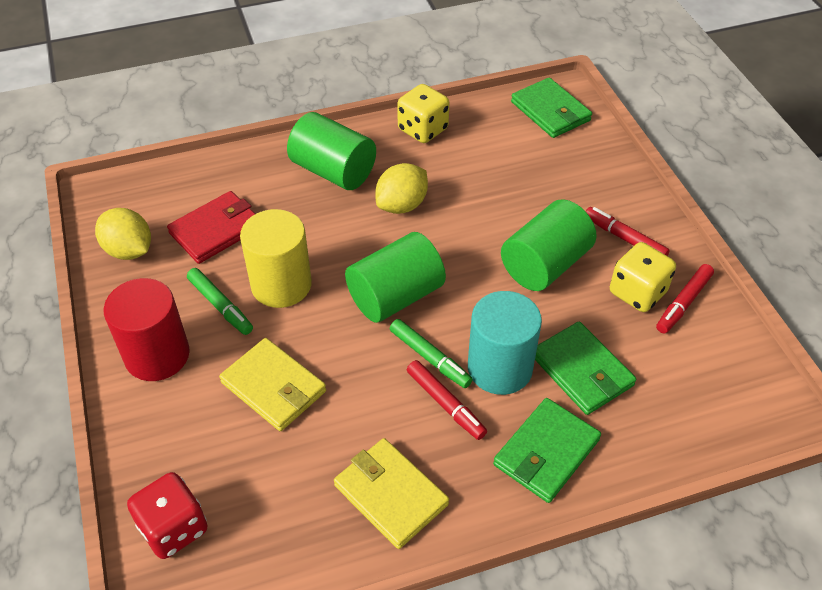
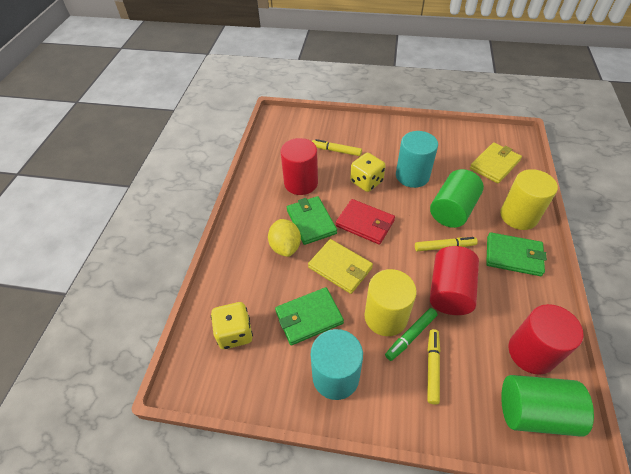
green cylinder: 3 -> 2
green marker: 2 -> 1
red cylinder: 1 -> 3
red dice: 1 -> 0
red marker: 3 -> 0
turquoise cylinder: 1 -> 2
yellow cylinder: 1 -> 2
yellow lemon: 2 -> 1
yellow marker: 0 -> 3

